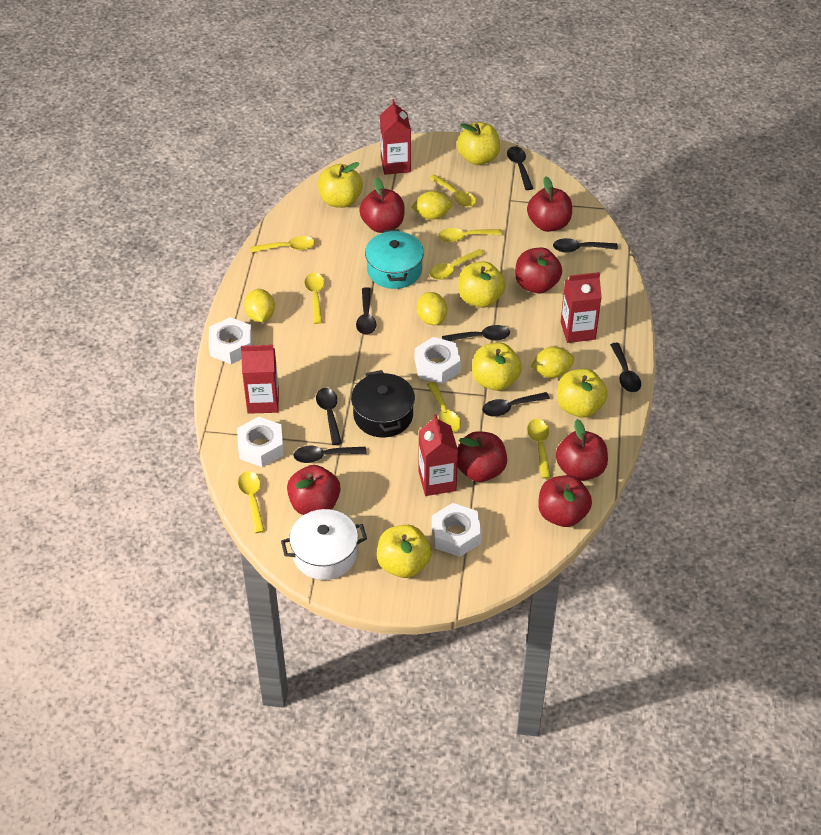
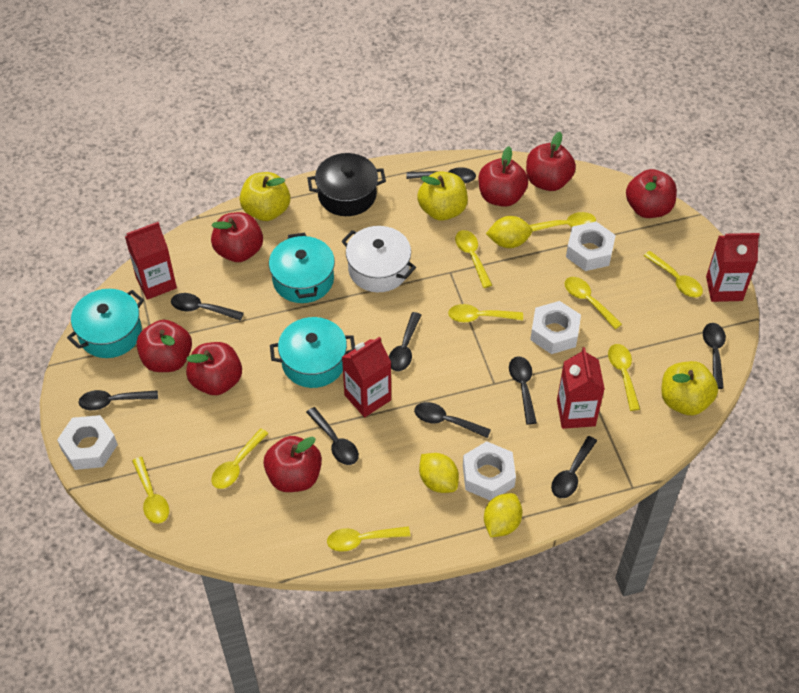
black spoon: 8 -> 9
turquoise pot: 1 -> 3
yellow apple: 6 -> 3
yellow lemon: 4 -> 3
yellow spoon: 8 -> 9

